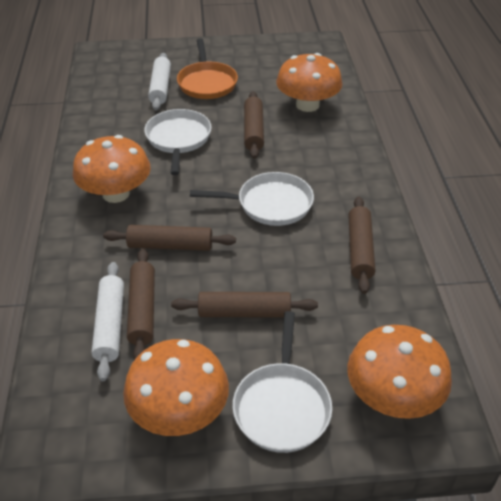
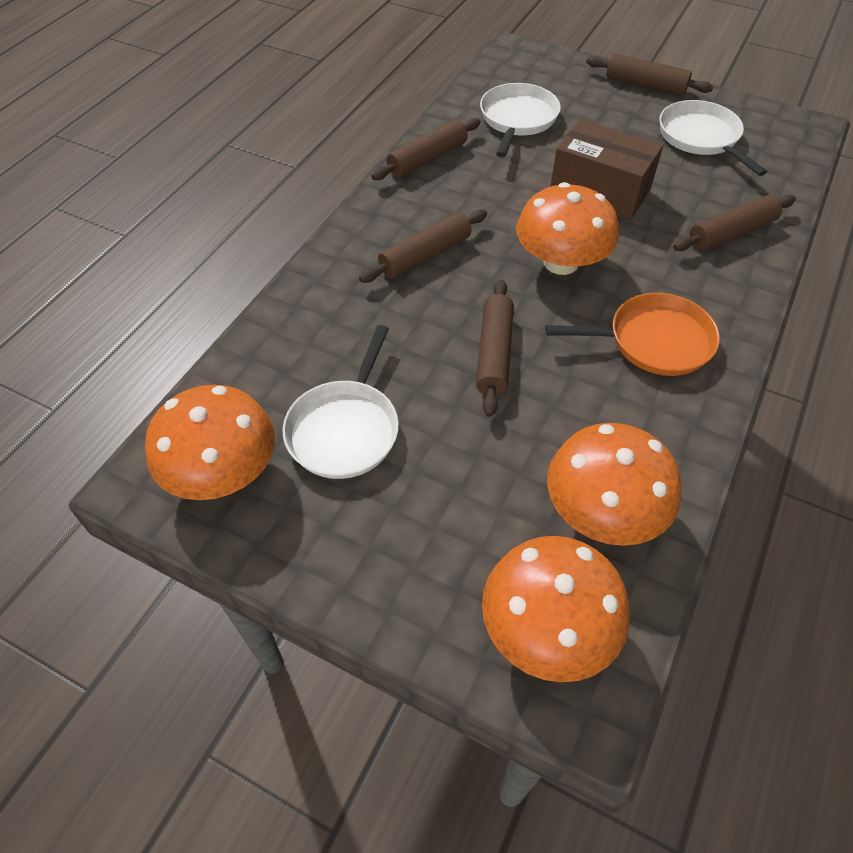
brown box: 0 -> 1
white rolling pin: 2 -> 0

